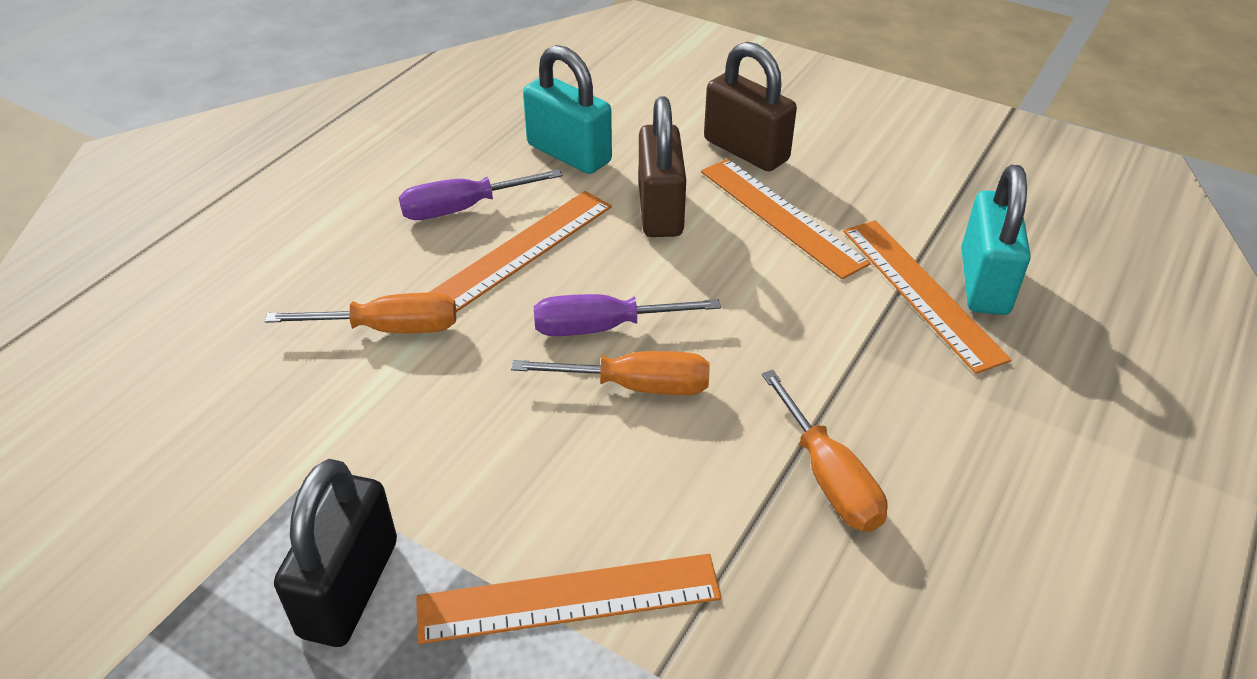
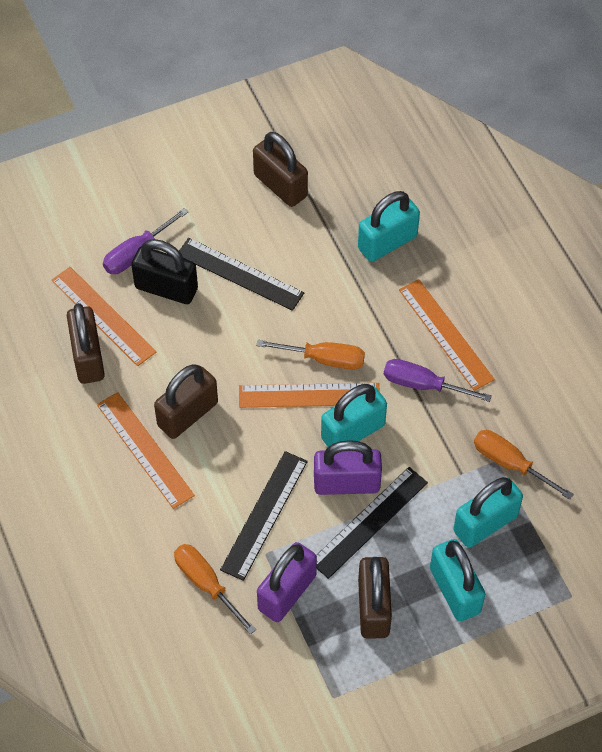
black ruler: 0 -> 3
brown padlock: 2 -> 4
purple padlock: 0 -> 2
turquoise padlock: 2 -> 4

